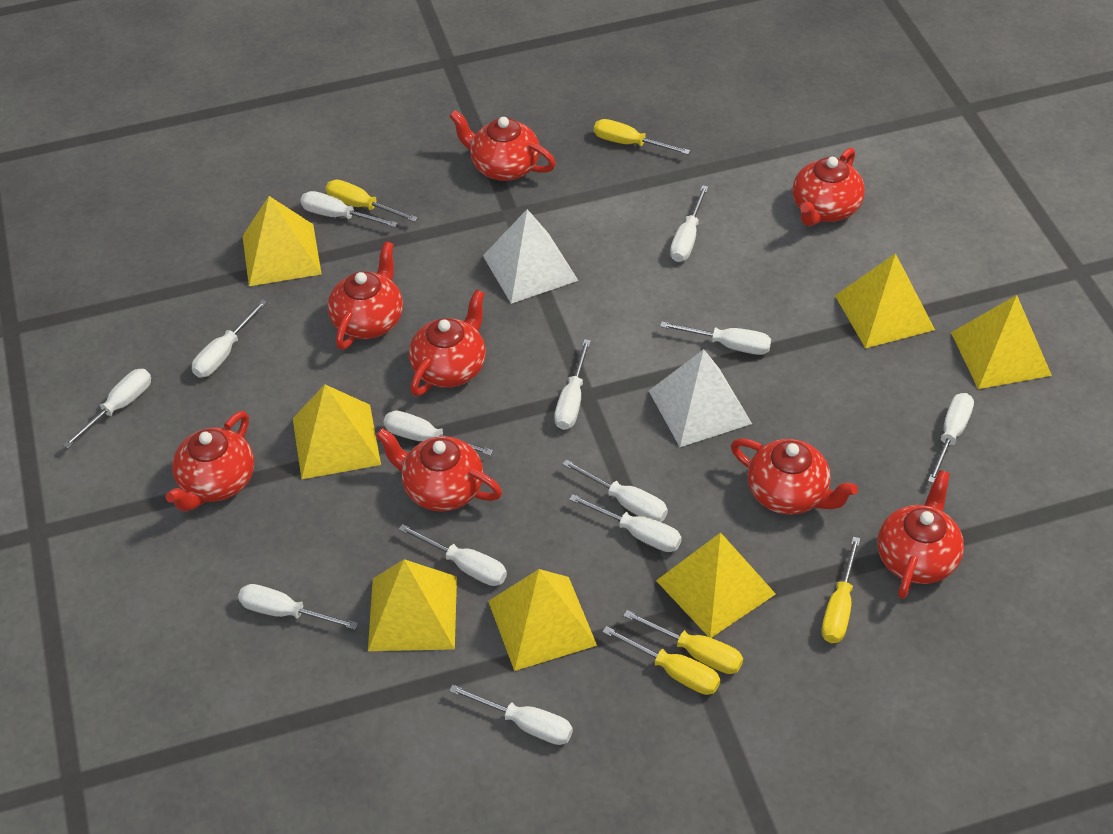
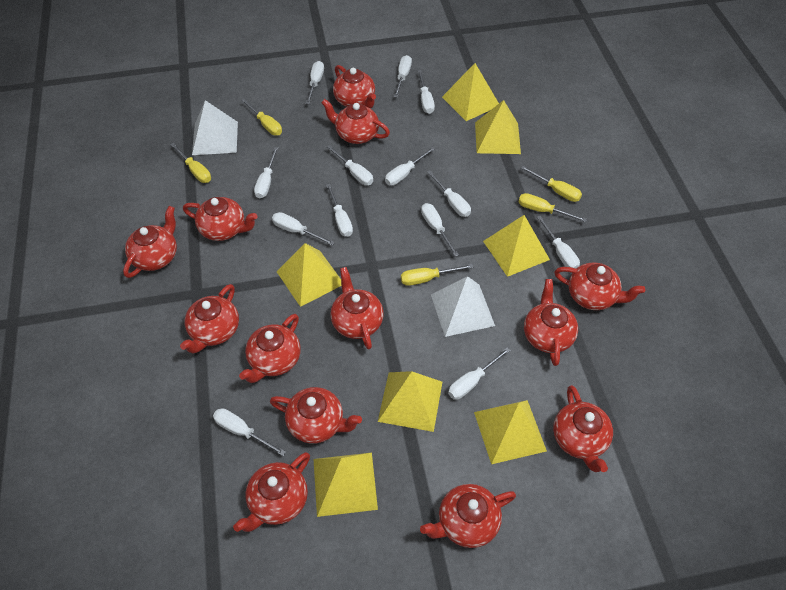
red teapot: 8 -> 13

